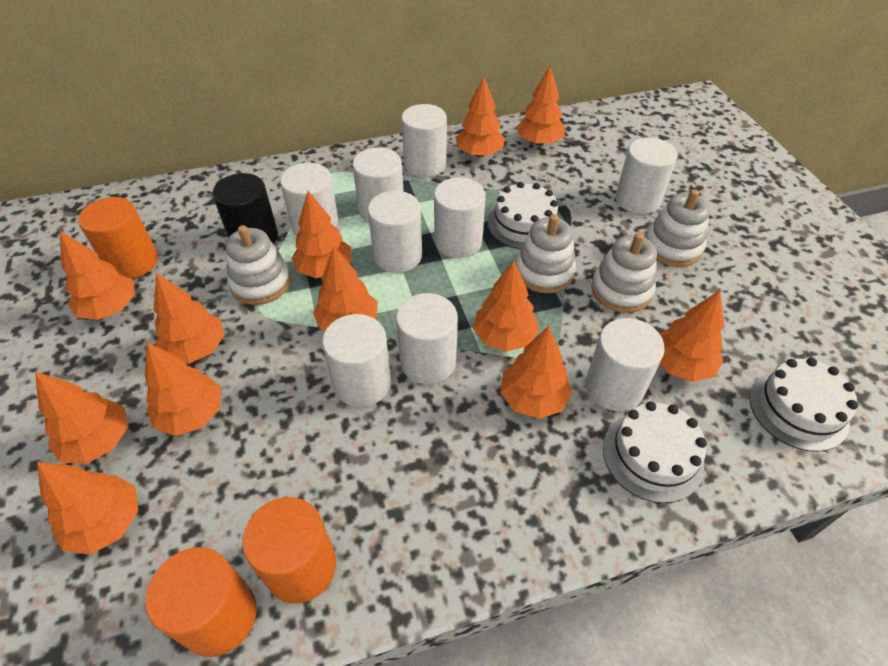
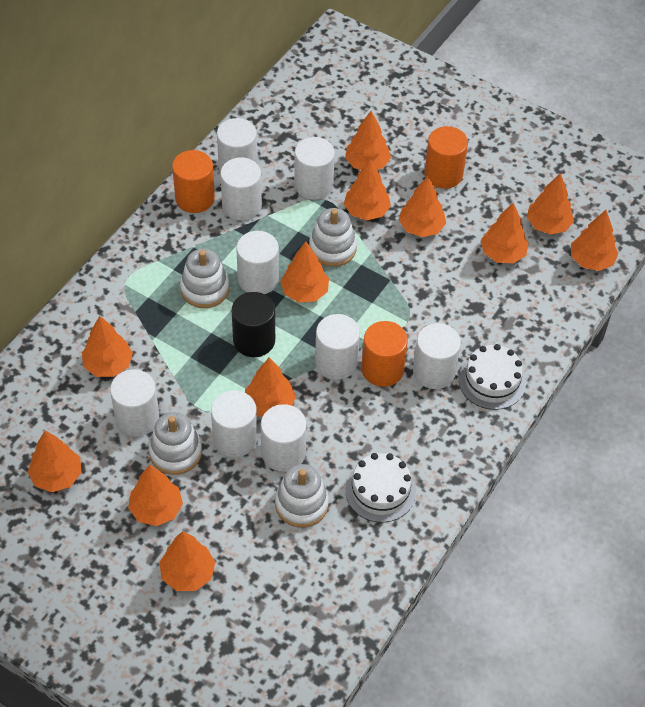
white cake: 3 -> 2

